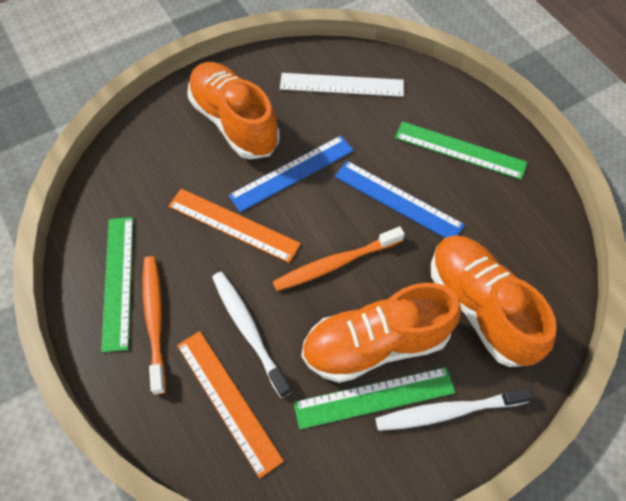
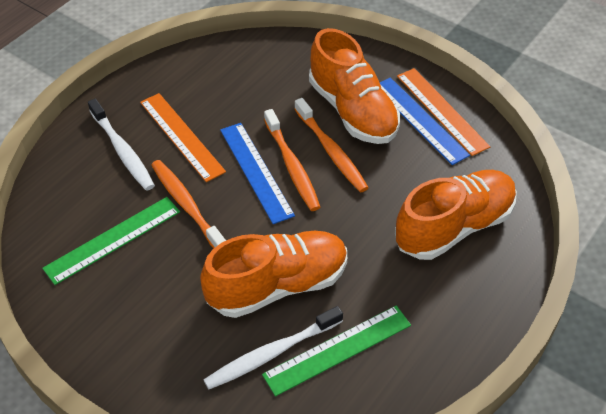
green ruler: 3 -> 2
orange toothbrush: 2 -> 3
white ruler: 1 -> 0

